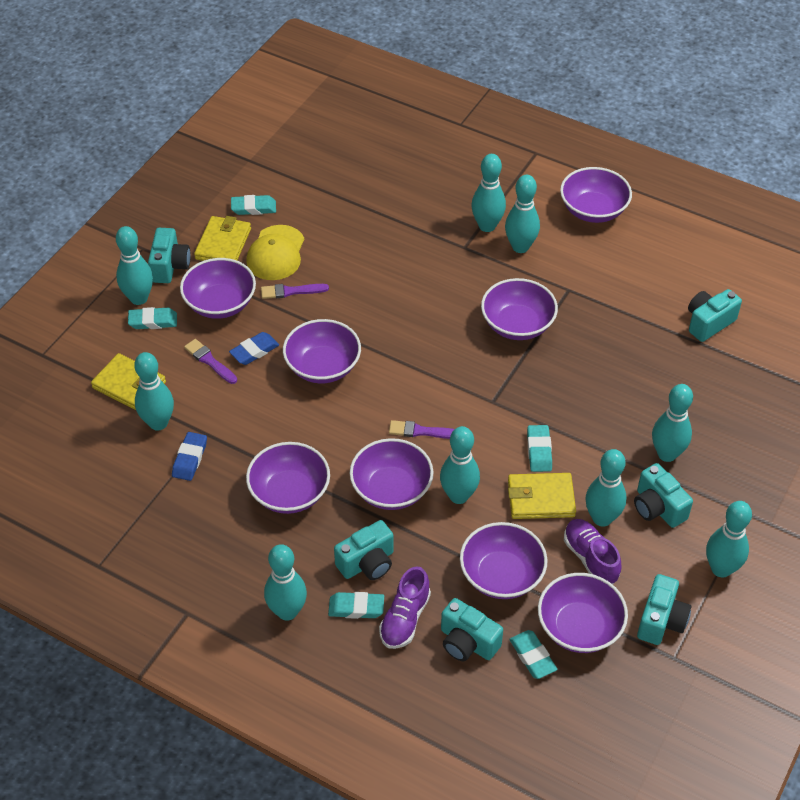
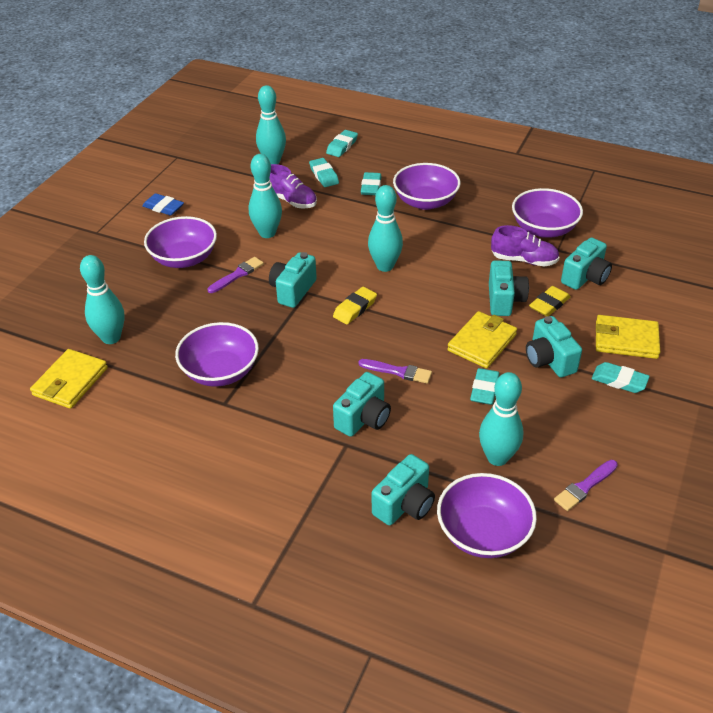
blue eraser: 2 -> 1
purple bowl: 8 -> 5
turquoise bowling pin: 9 -> 5
yellow cap: 1 -> 0
yellow eraser: 0 -> 2

